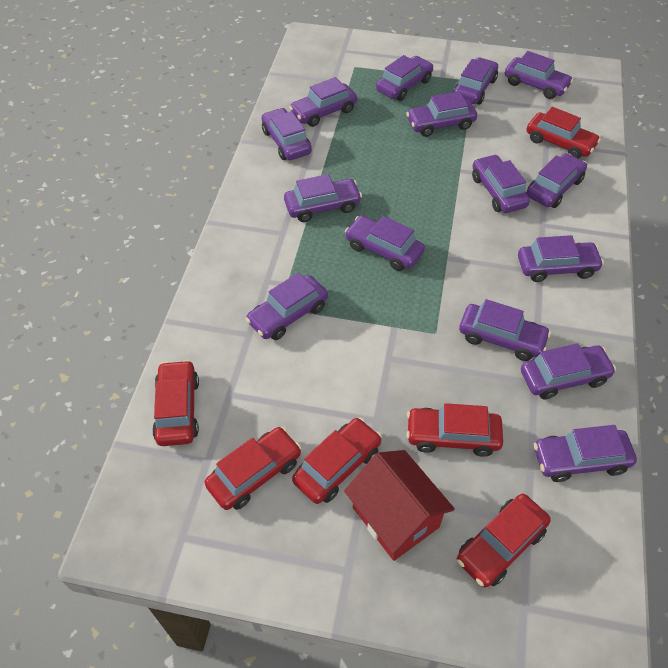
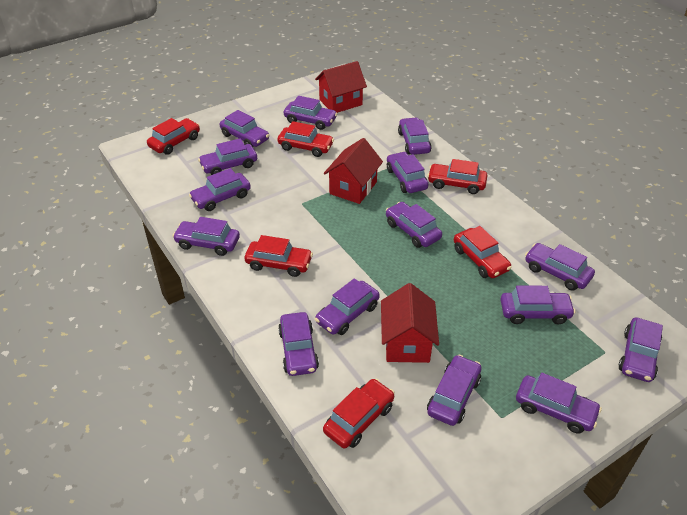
red house: 1 -> 3

